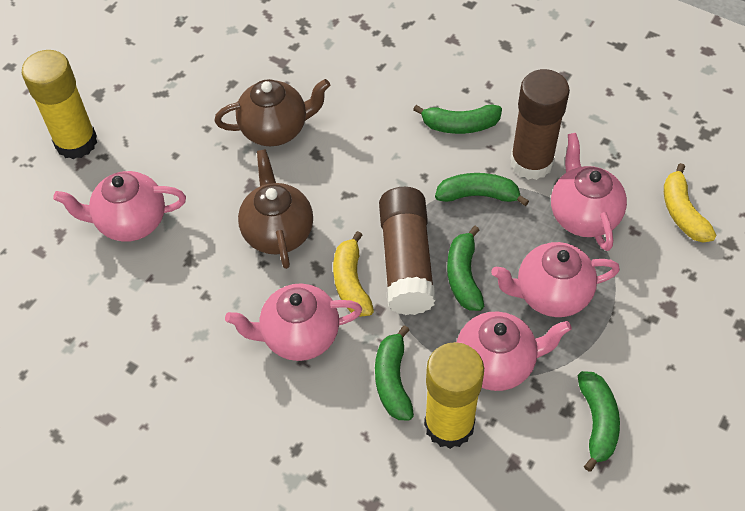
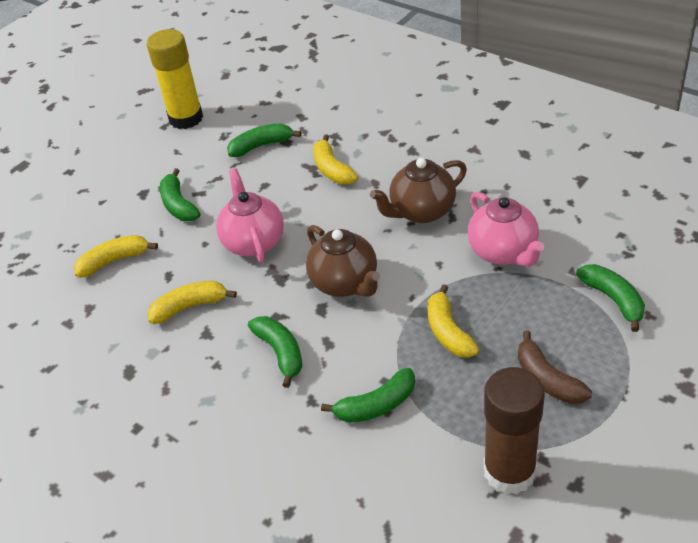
brown banana: 0 -> 1
brown glue stick: 2 -> 1
pink teapot: 5 -> 2
yellow banana: 2 -> 4
yellow glue stick: 2 -> 1

